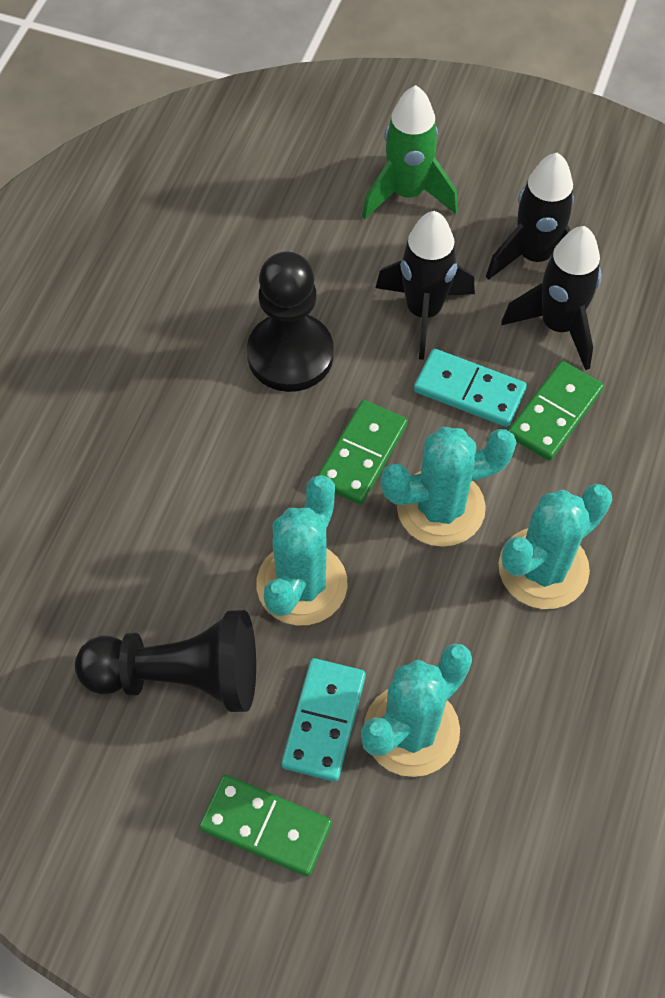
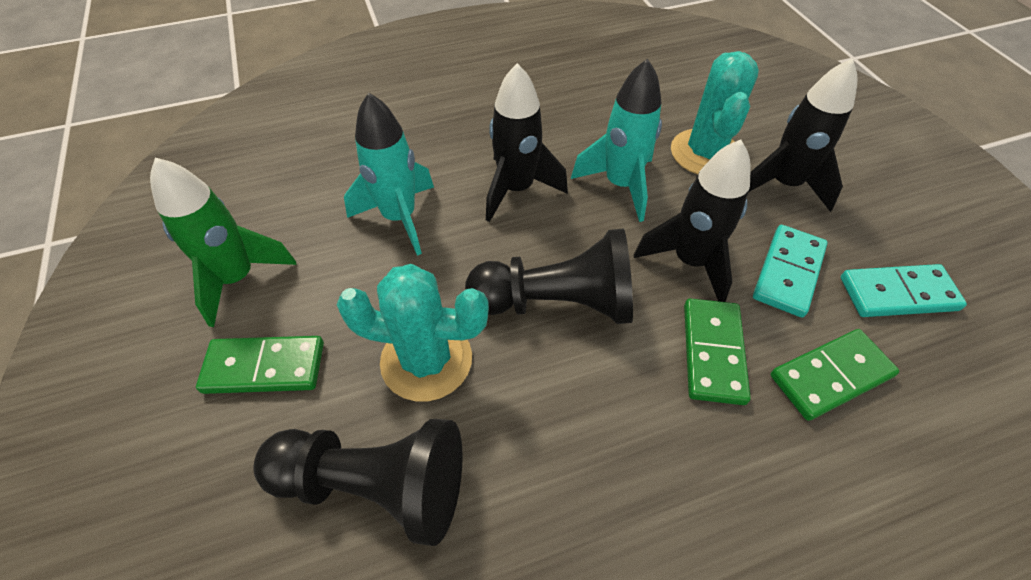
turquoise cactus: 4 -> 2
turquoise rocket: 0 -> 2

